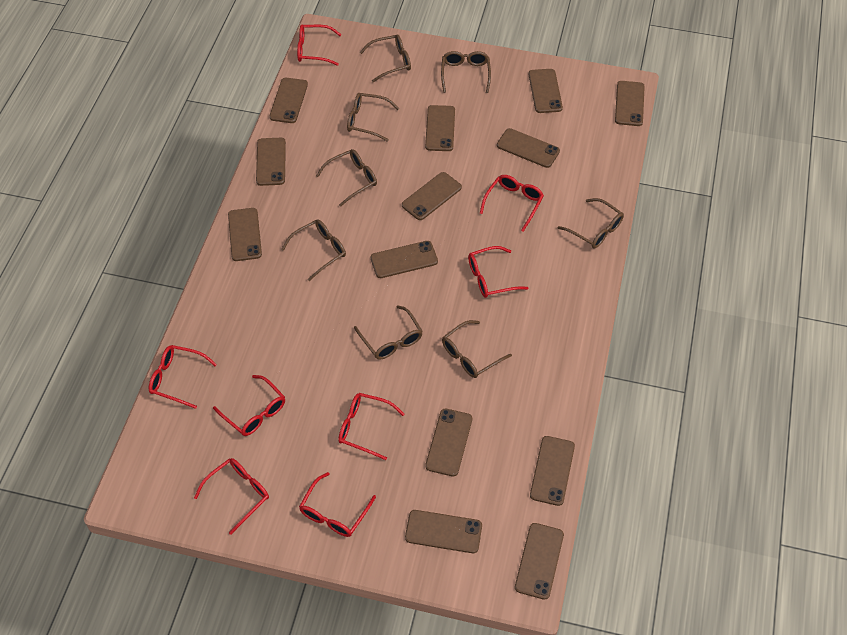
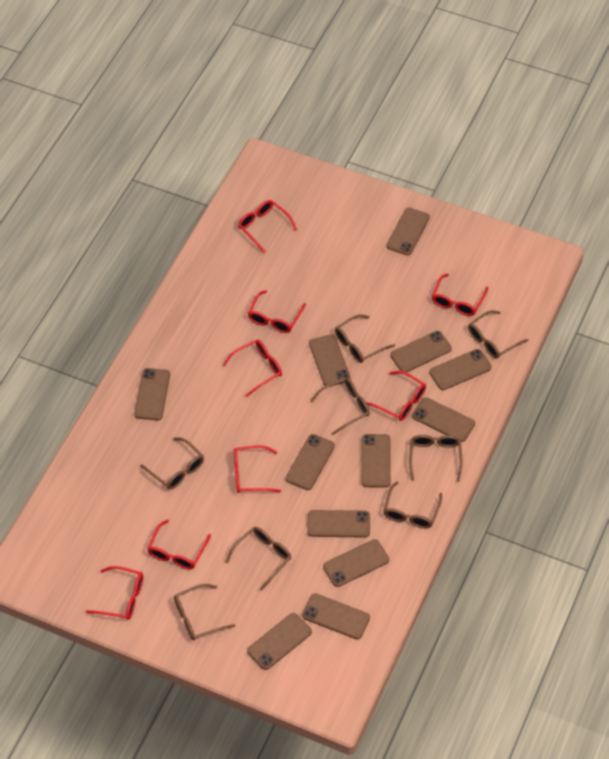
brown phone: 13 -> 12

